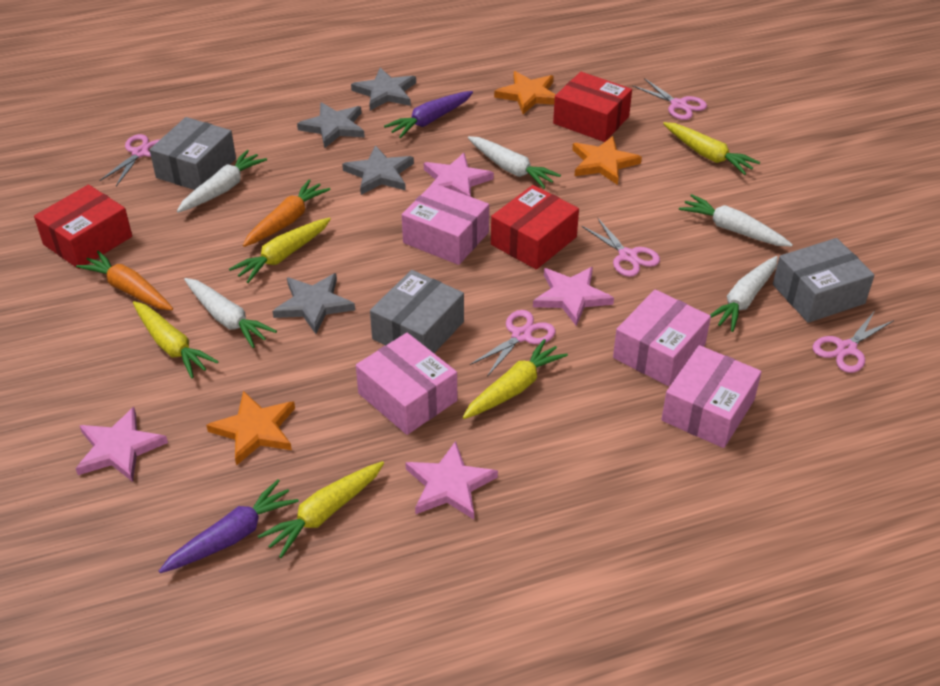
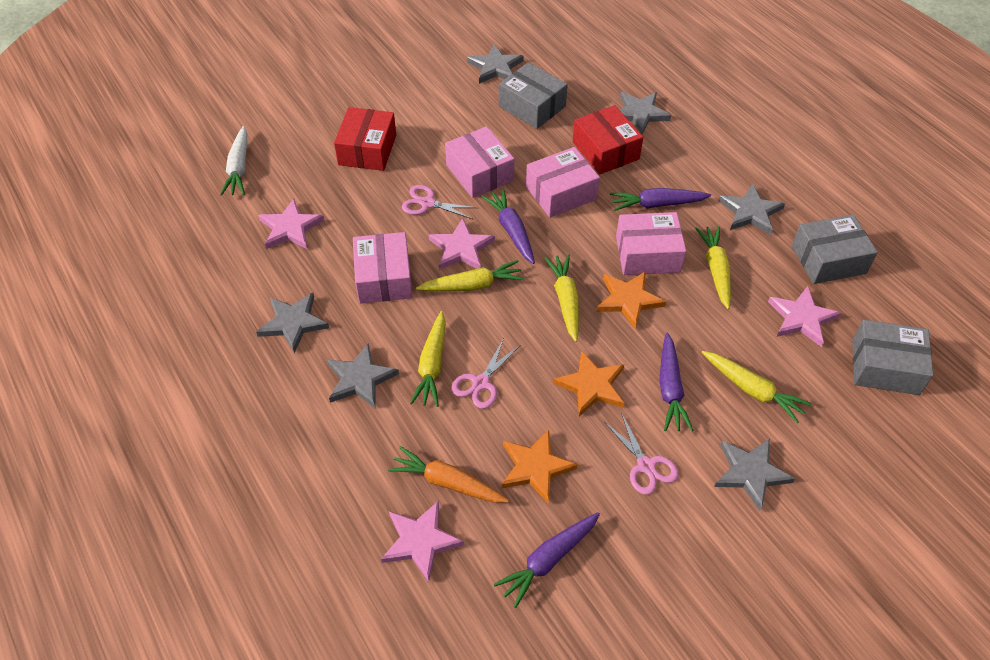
grey star: 4 -> 6
orange carrot: 2 -> 1
pink scissors: 5 -> 3
purple carrot: 2 -> 4
red box: 3 -> 2
white carrot: 5 -> 1

